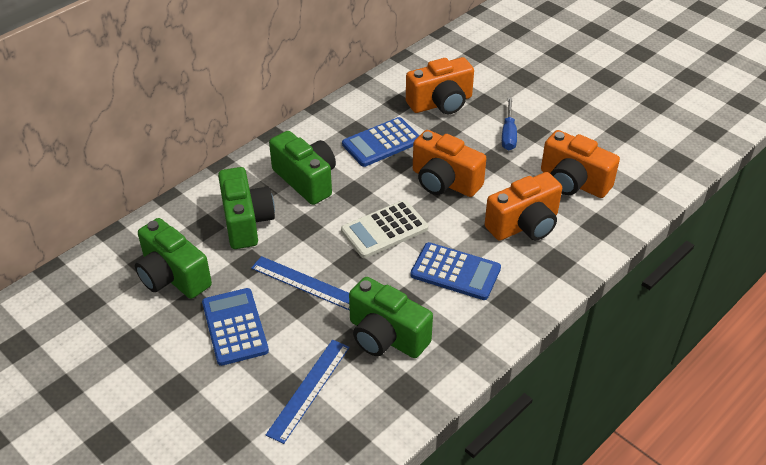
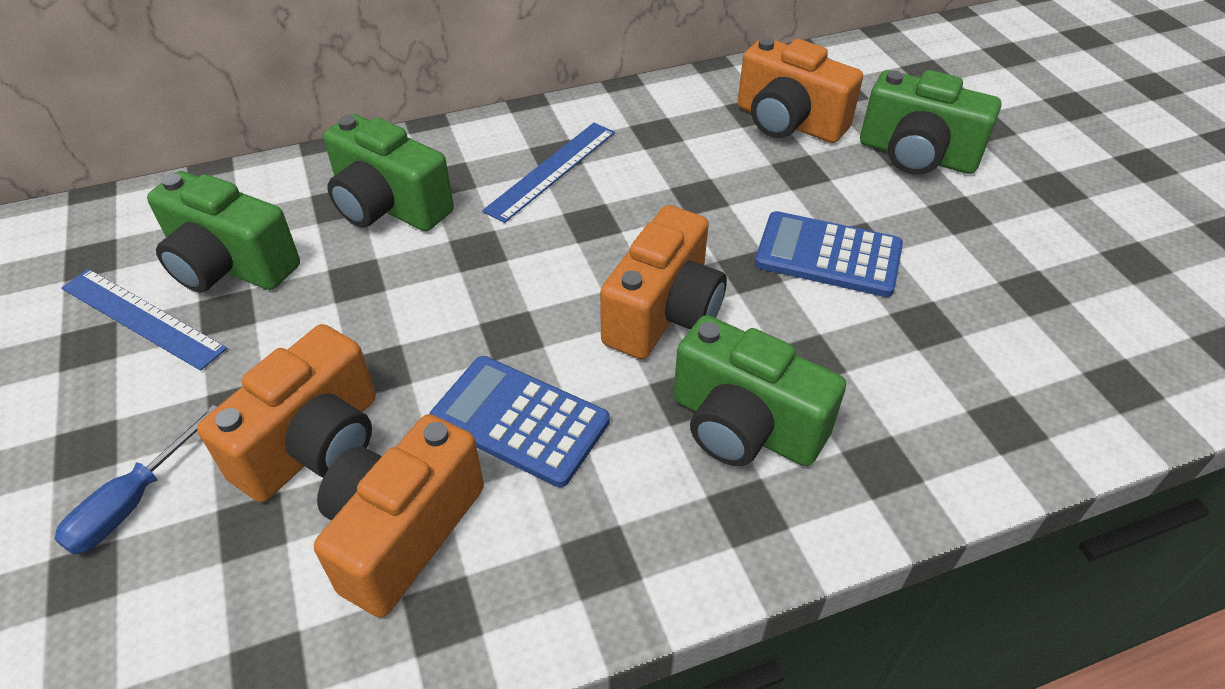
blue calculator: 3 -> 2
white calculator: 1 -> 0

